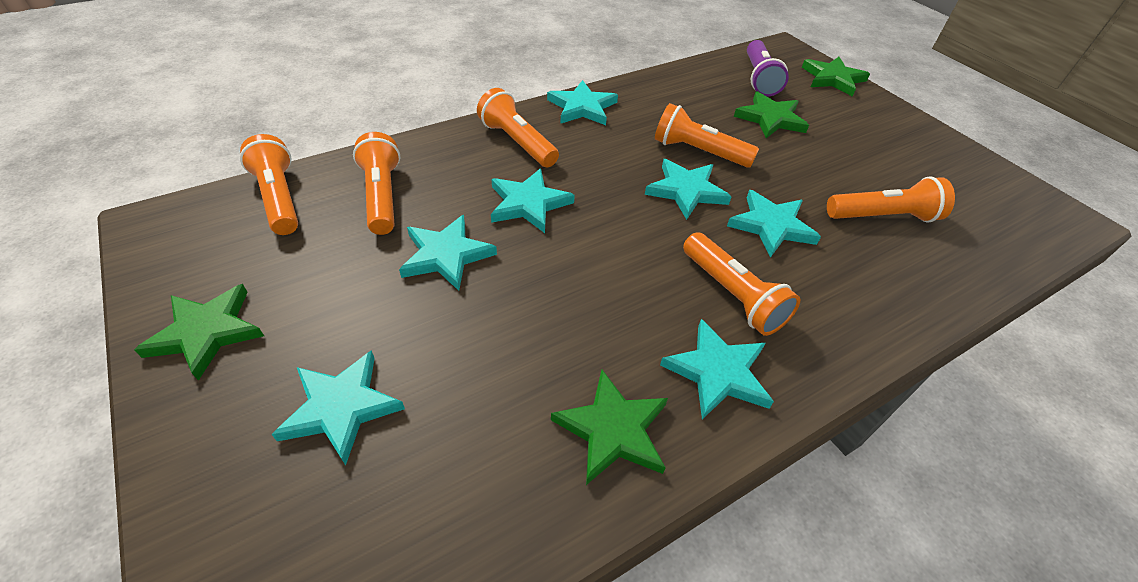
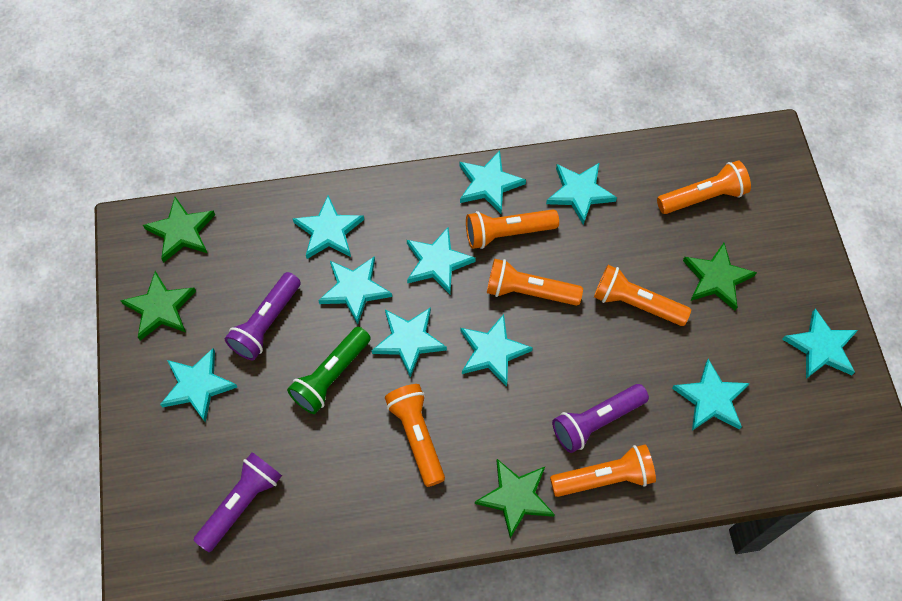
green flashlight: 0 -> 1
purple flashlight: 1 -> 3
turquoise star: 7 -> 10

